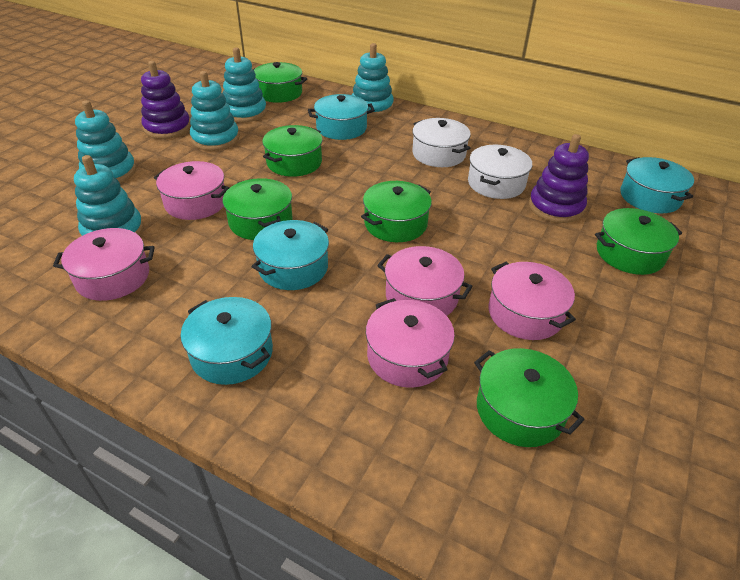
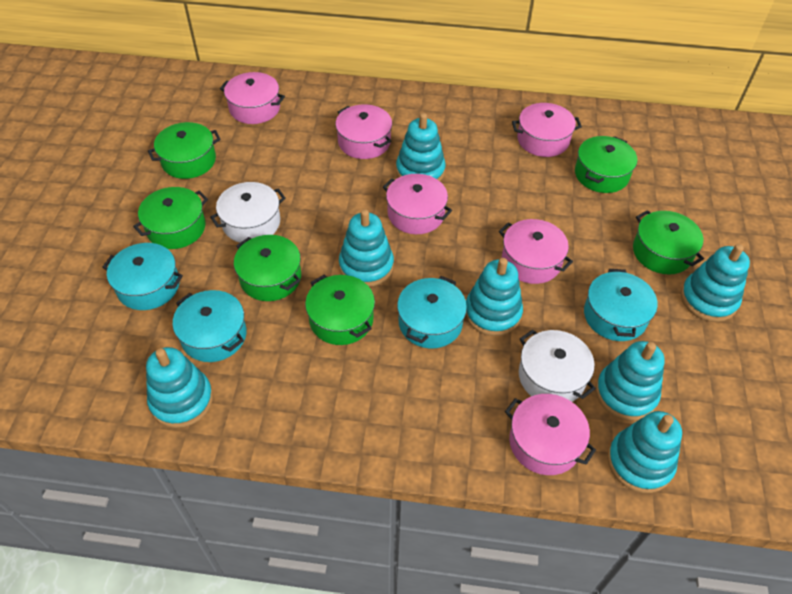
pink pot: 5 -> 6
purple stacking toy: 2 -> 0
turquoise stacking toy: 5 -> 7

